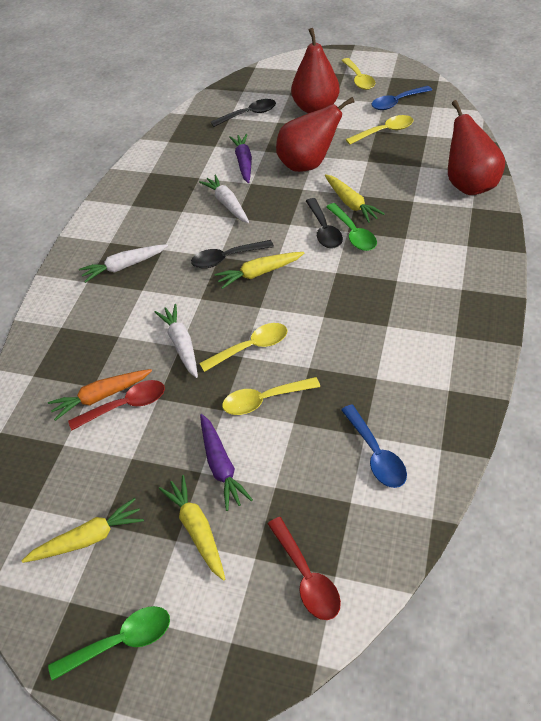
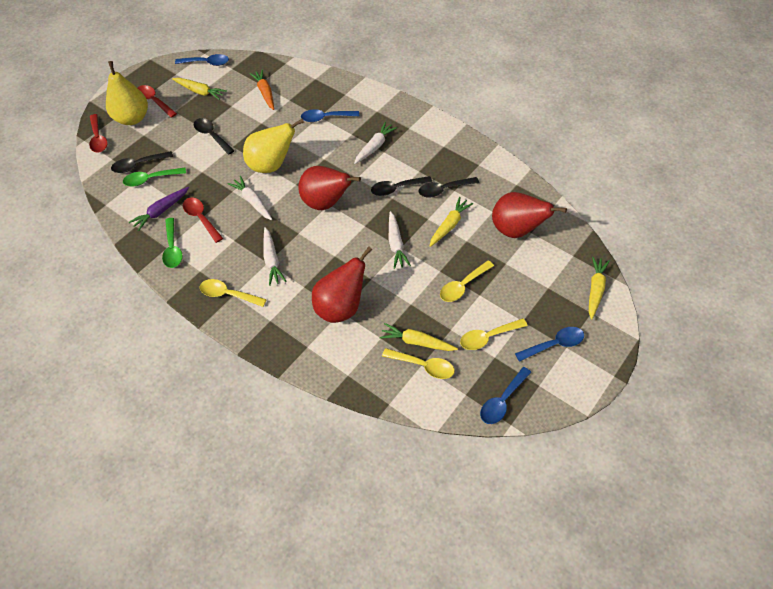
black spoon: 3 -> 4
blue spoon: 2 -> 4
purple carrot: 2 -> 1
red spoon: 2 -> 3
white carrot: 3 -> 4
yellow pear: 0 -> 2

